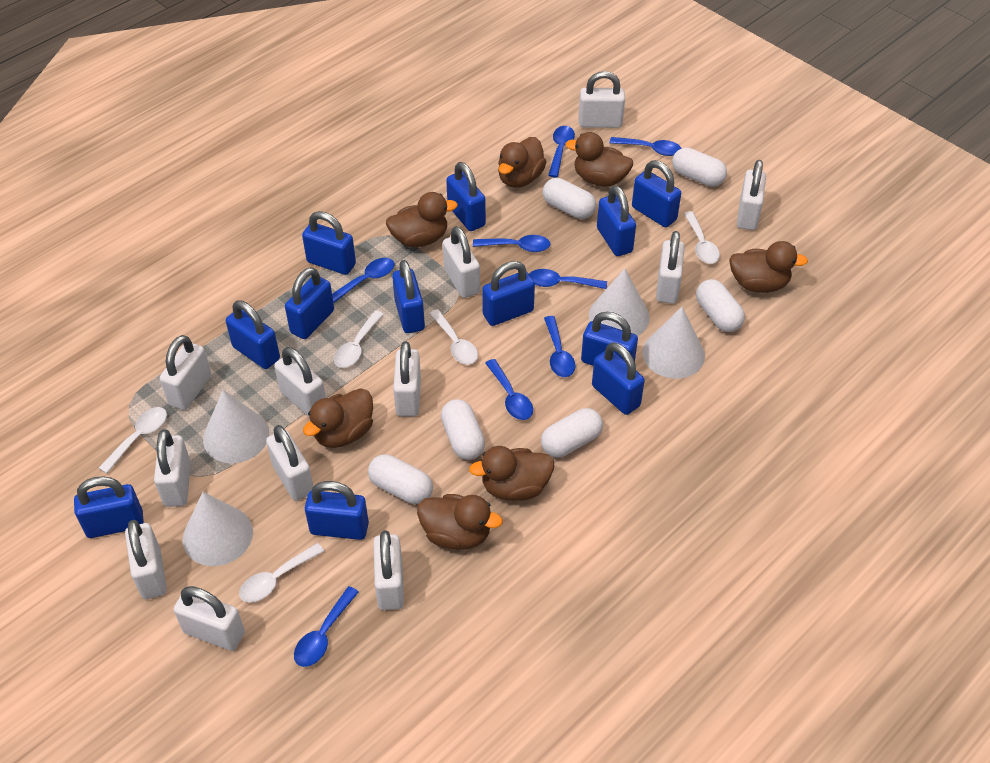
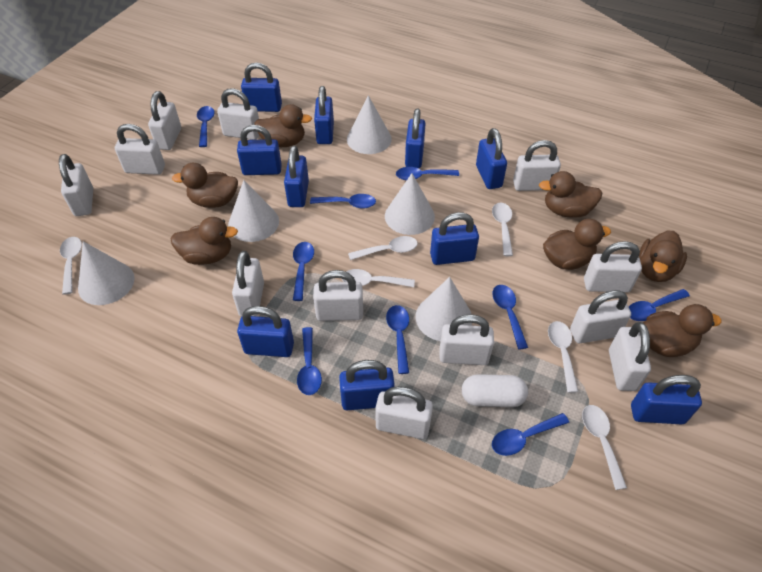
blue padlock: 12 -> 10
blue spoon: 8 -> 9
white capsule: 6 -> 1
white cone: 4 -> 5
white spoon: 5 -> 6

